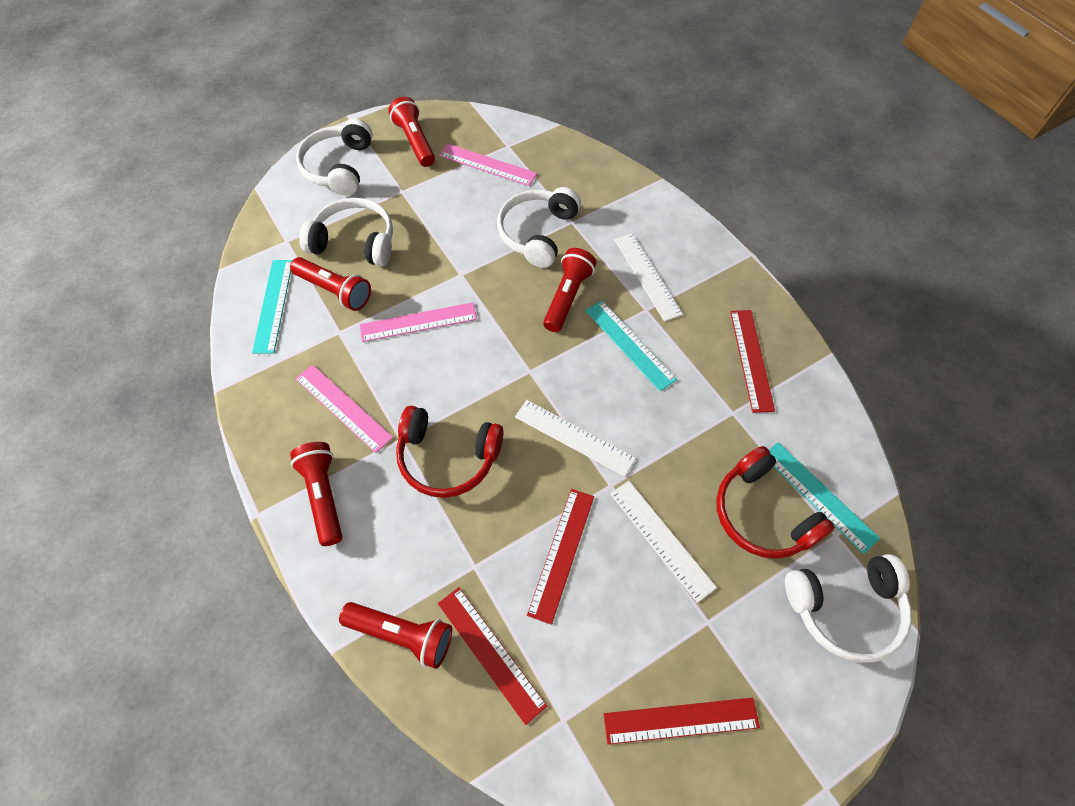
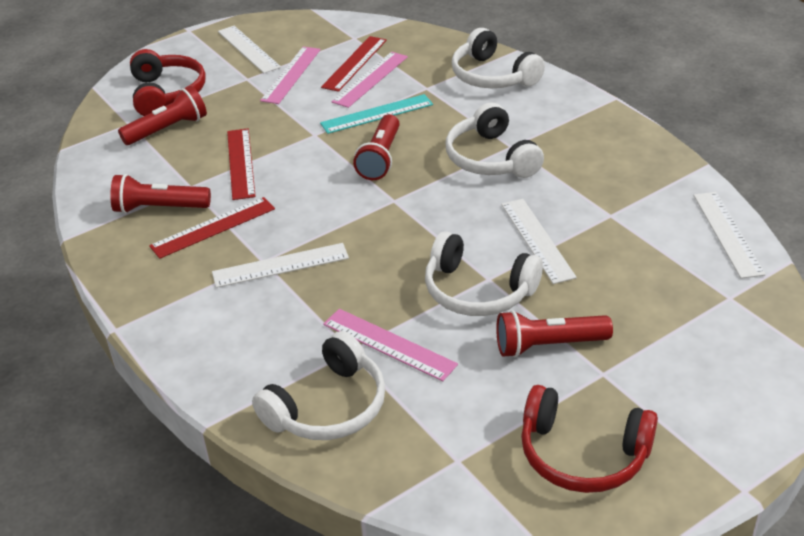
red flashlight: 5 -> 4
red ruler: 4 -> 3
turquoise ruler: 3 -> 1
white ruler: 3 -> 4

